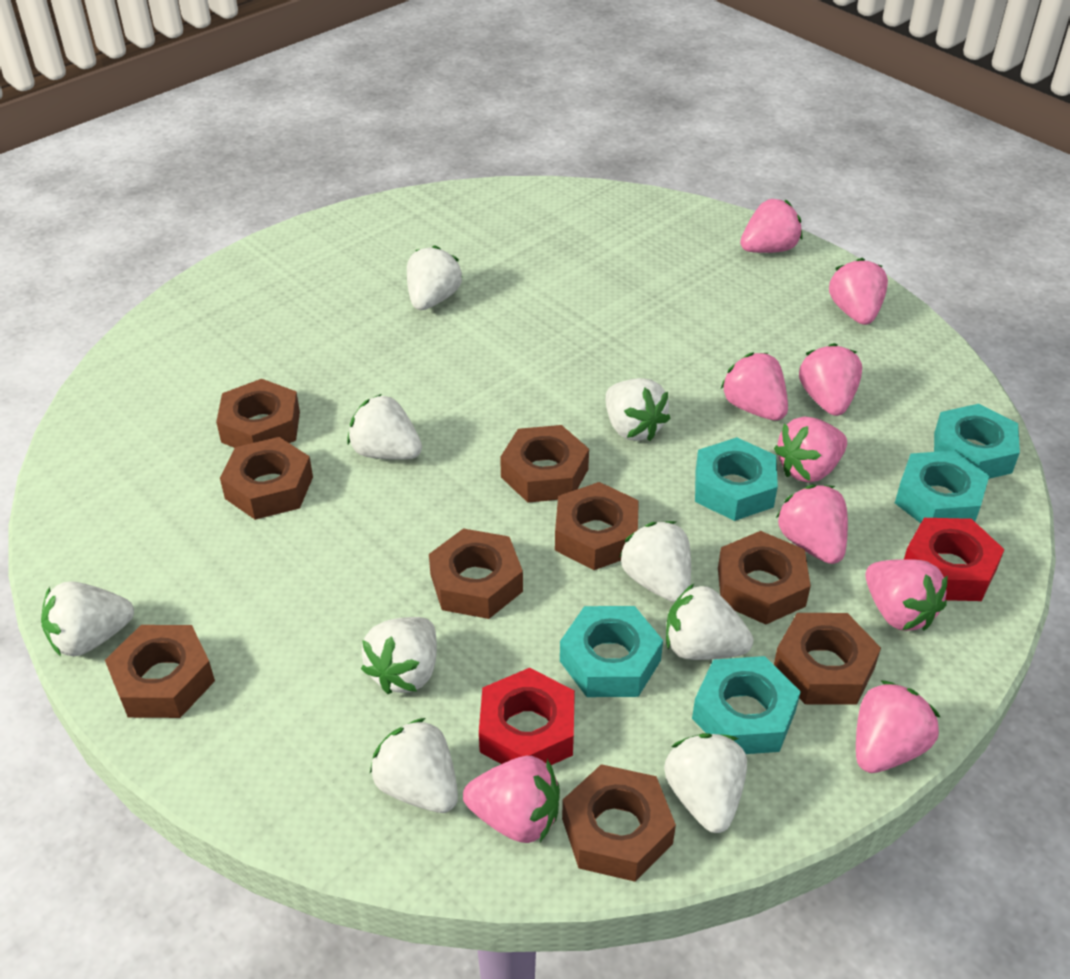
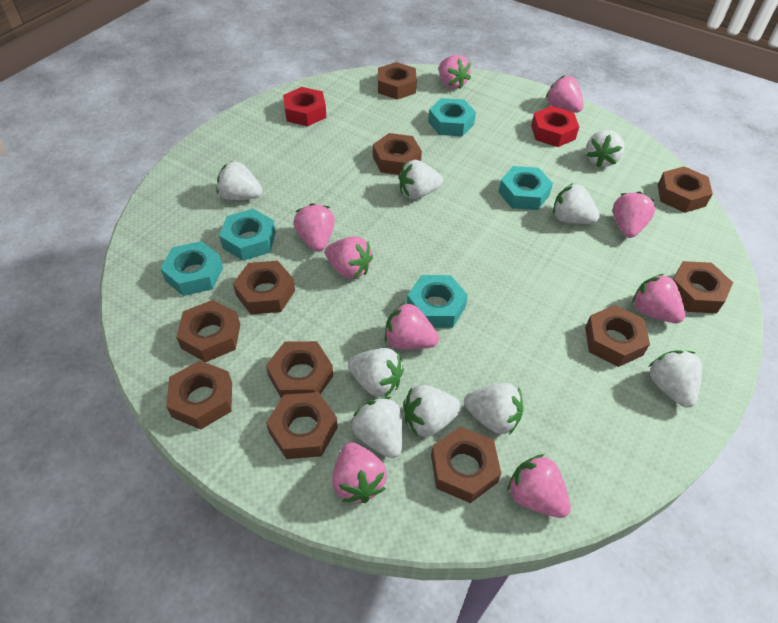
brown nut: 9 -> 11

